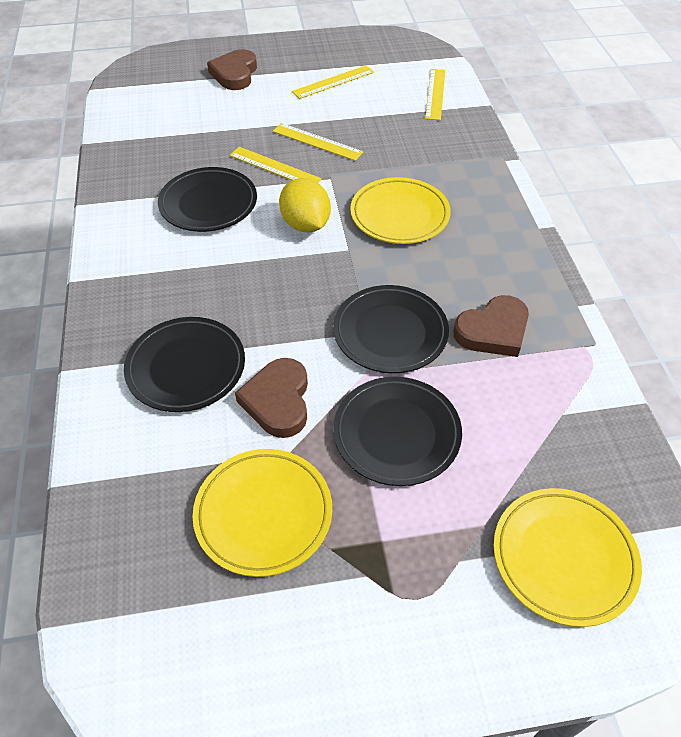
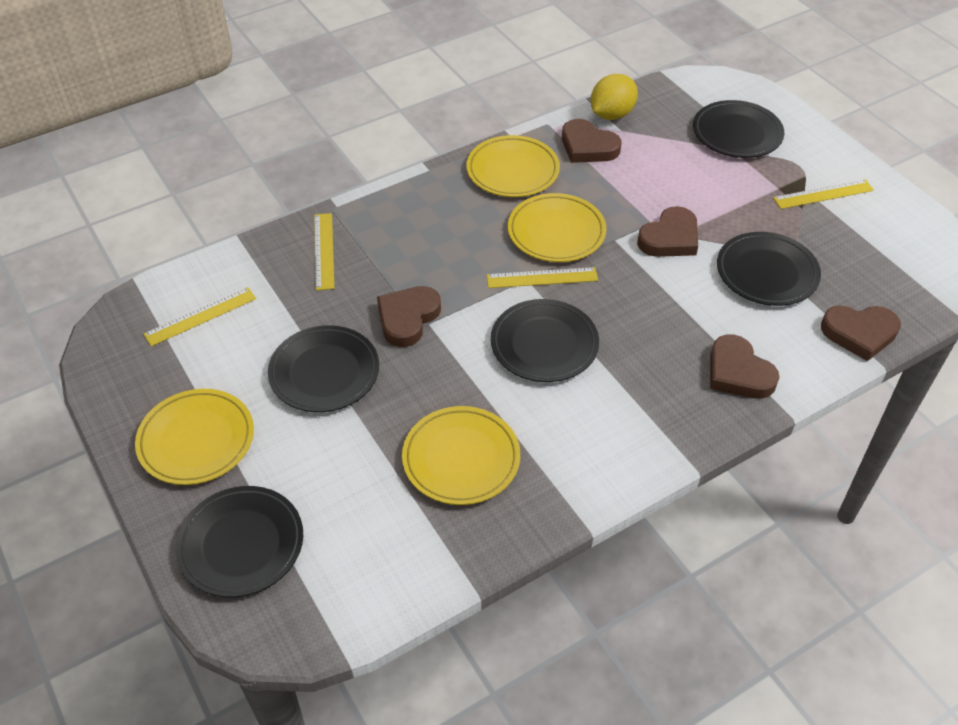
black plate: 4 -> 5
brown heart: 3 -> 5
yellow plate: 3 -> 4

